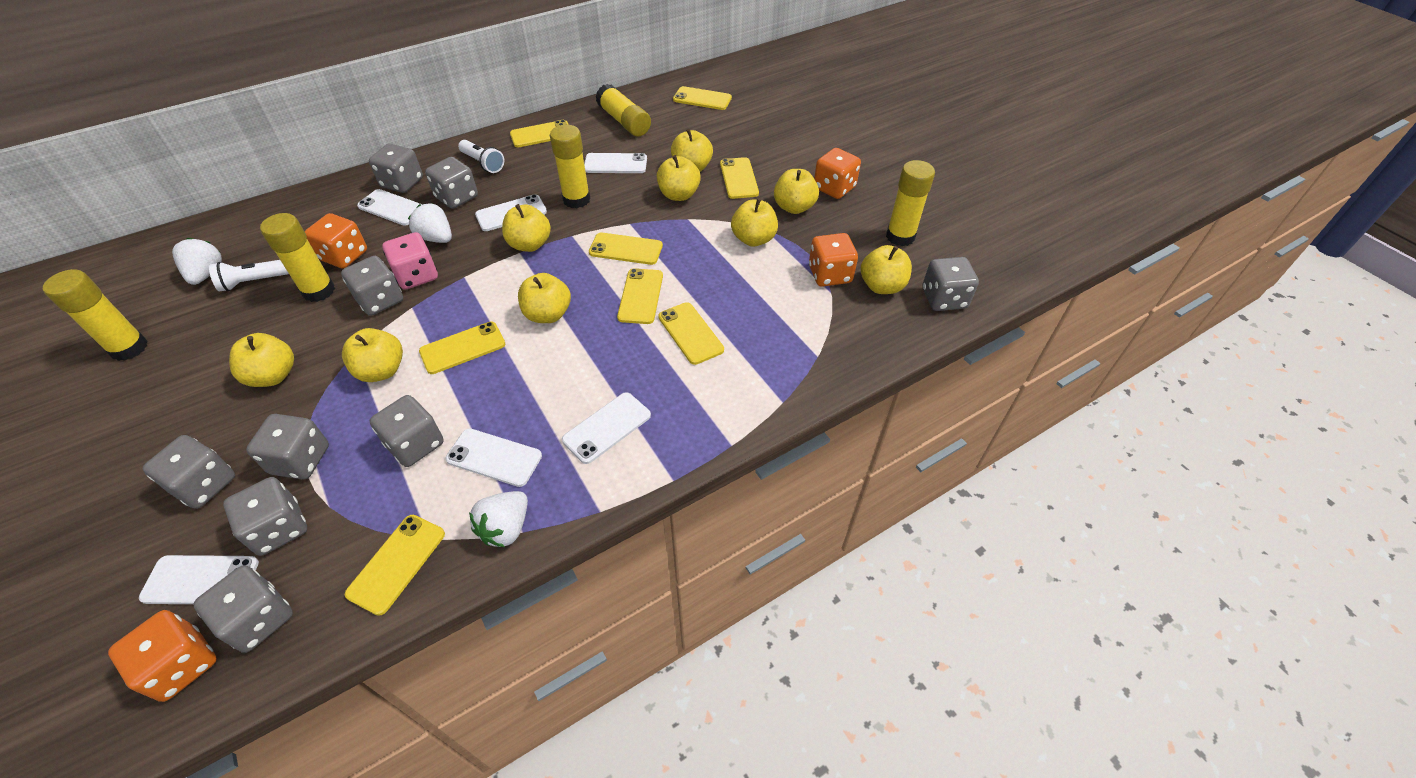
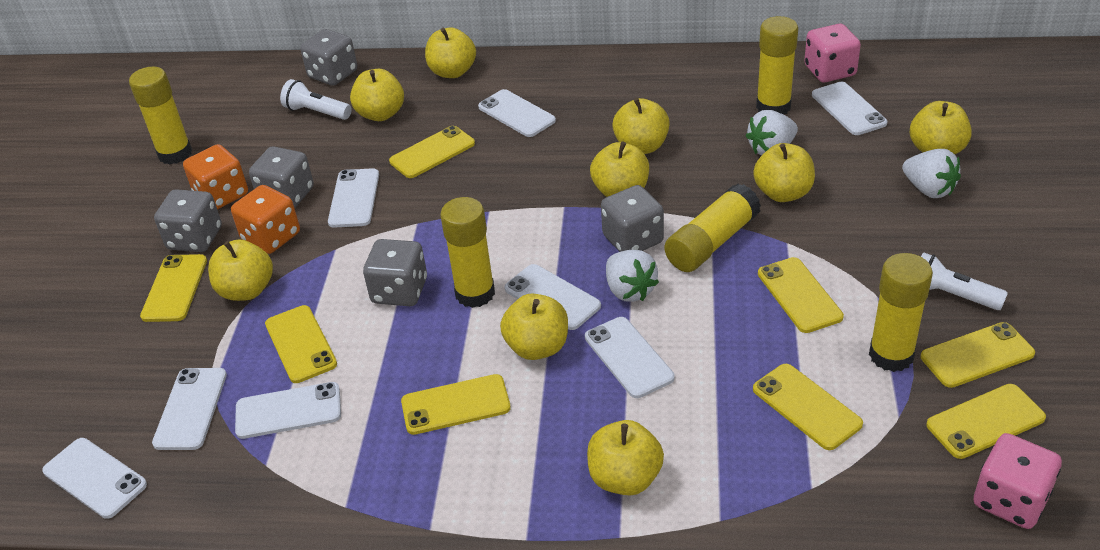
grey dice: 9 -> 5
orange dice: 4 -> 2
pink dice: 1 -> 2
white phone: 6 -> 8

